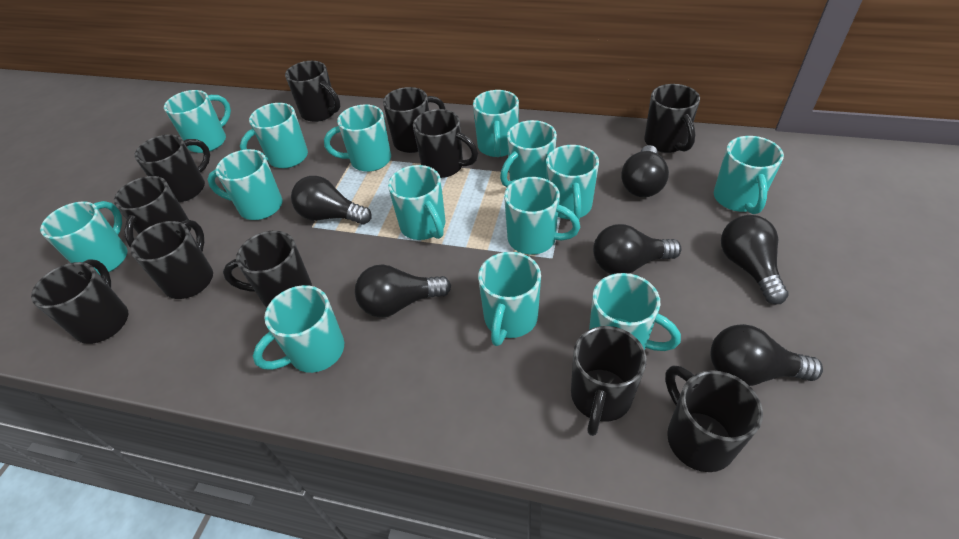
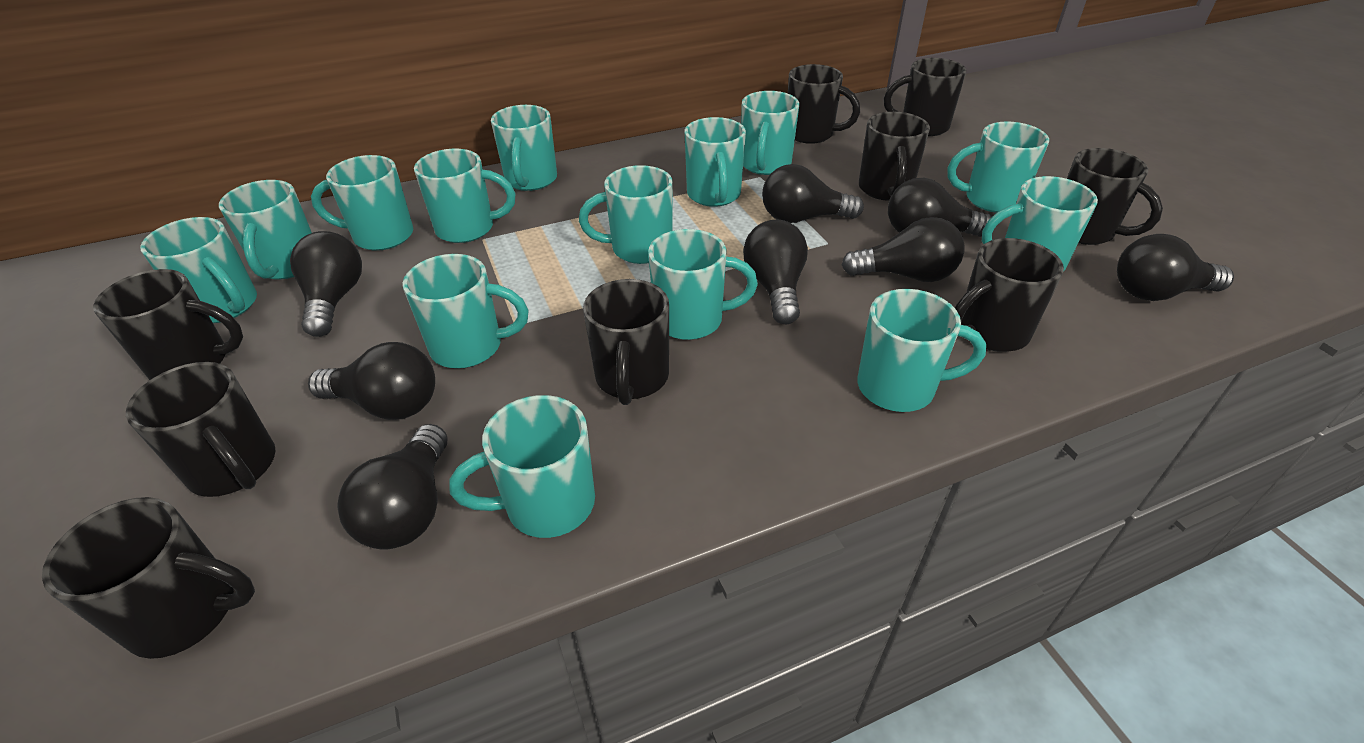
black light bulb: 6 -> 8
black mug: 11 -> 9

